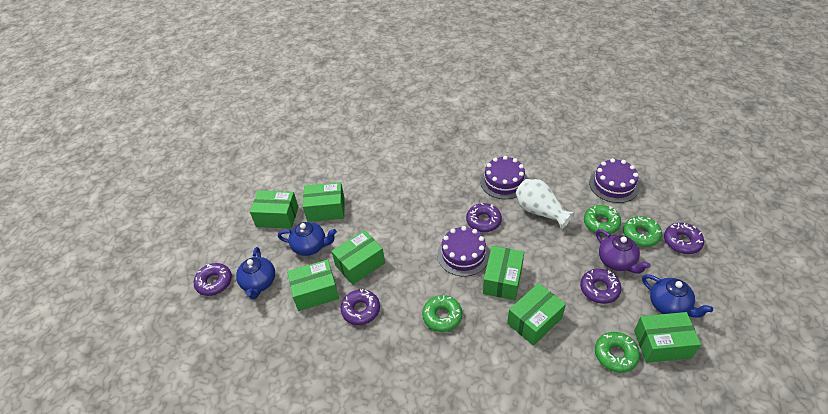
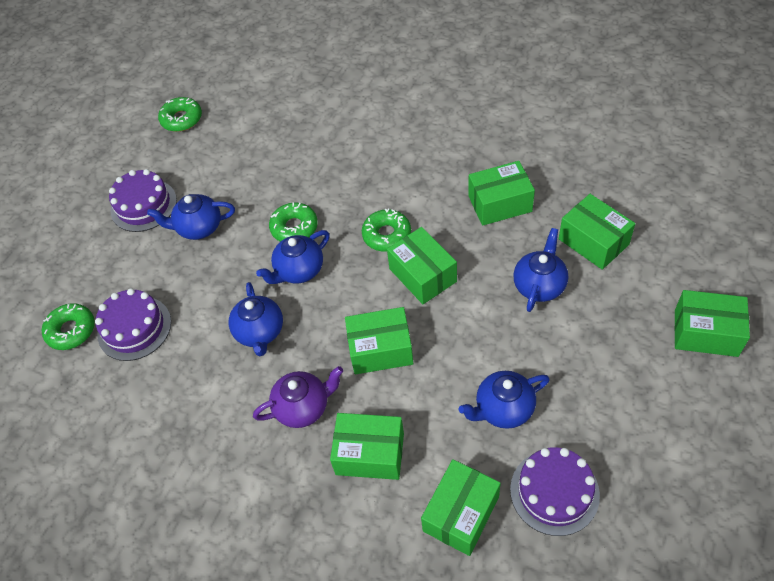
blue teapot: 3 -> 5
purple donut: 5 -> 0
white vase: 1 -> 0

